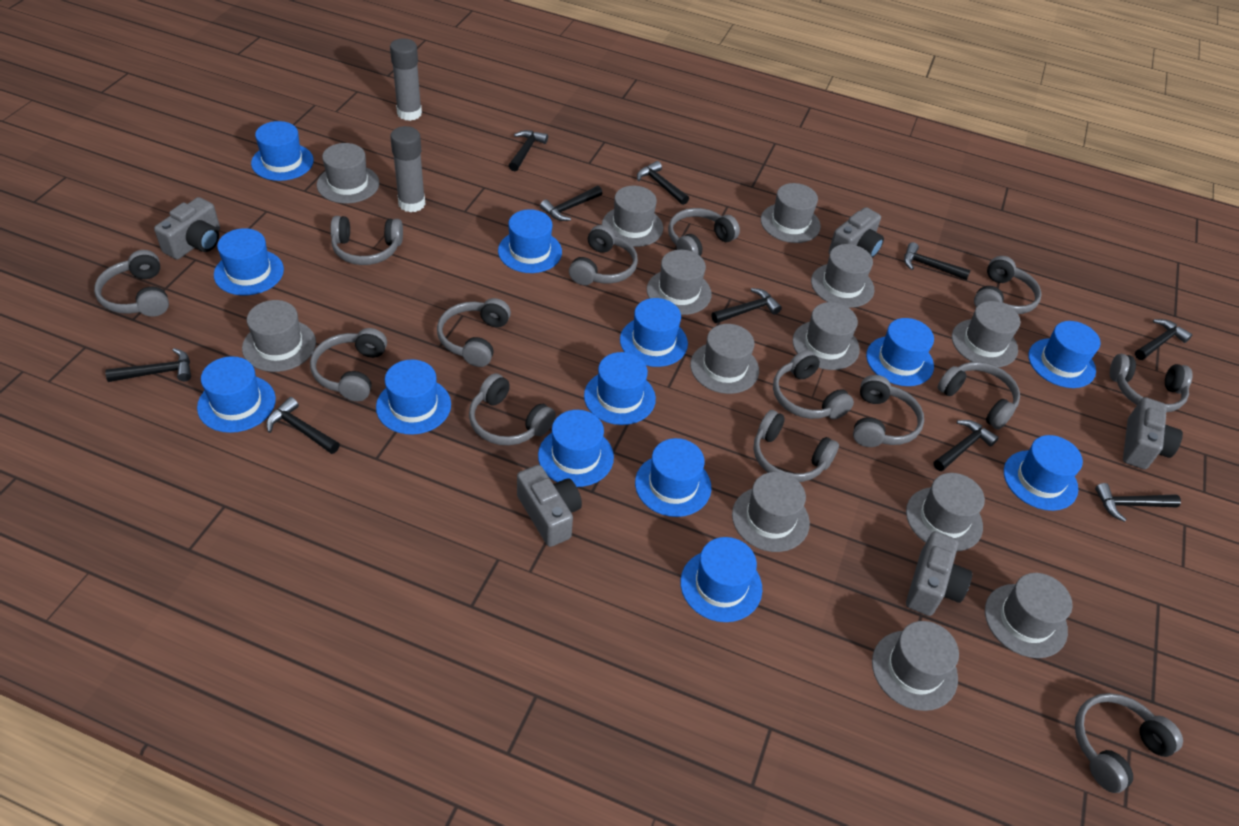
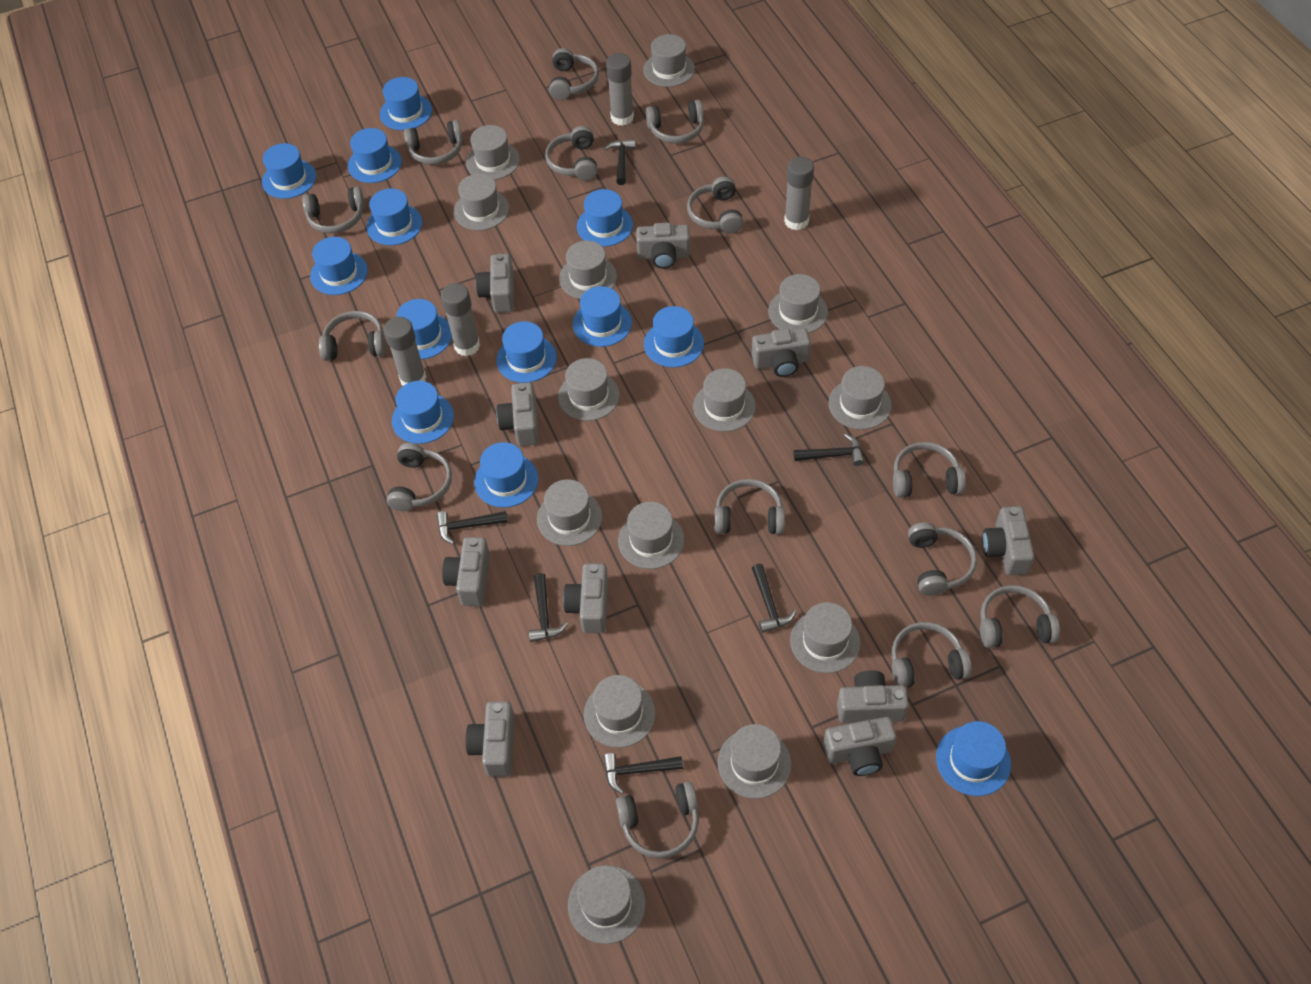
black hammer: 10 -> 6
grey camera: 5 -> 10
grey glue stick: 2 -> 4
grey hat: 13 -> 14

